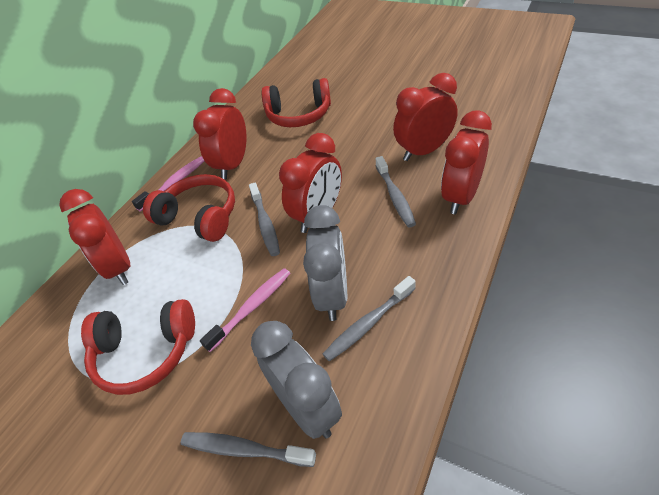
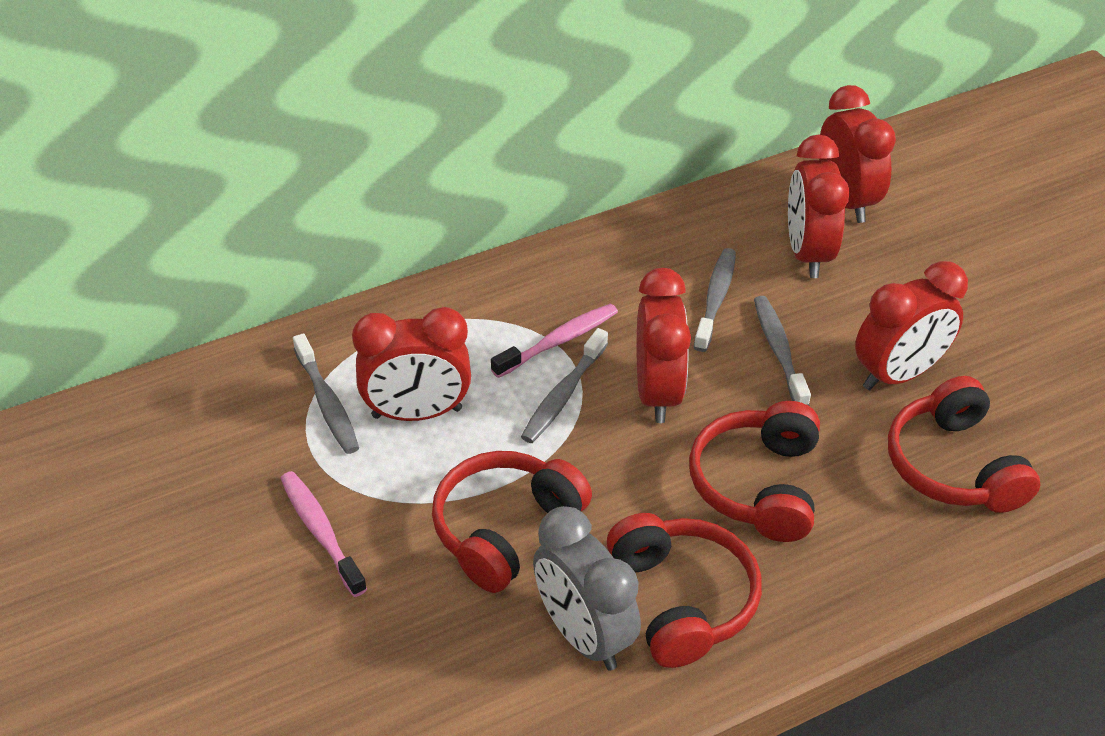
grey clock: 2 -> 1
red headphones: 3 -> 4

